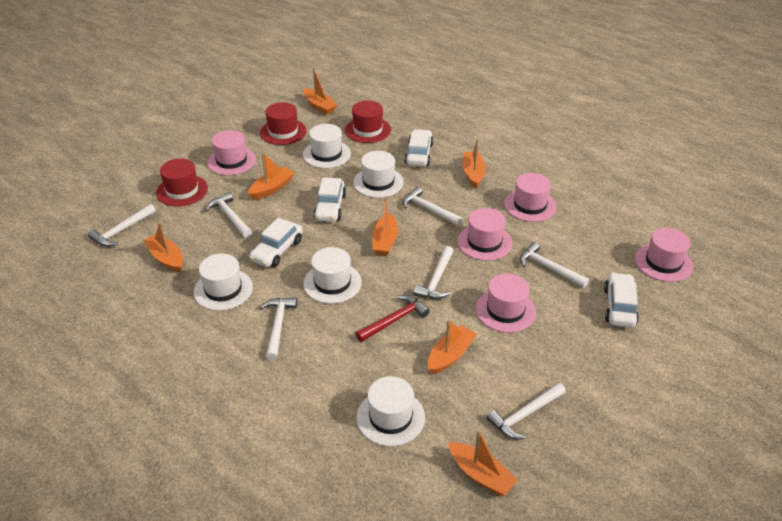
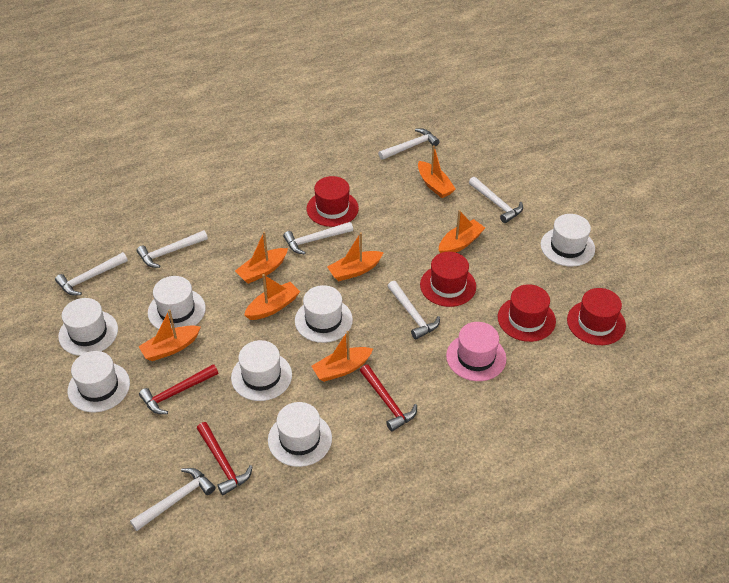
pink hat: 5 -> 1
red hammer: 1 -> 3
red hat: 3 -> 4
white car: 4 -> 0
white hat: 5 -> 7

